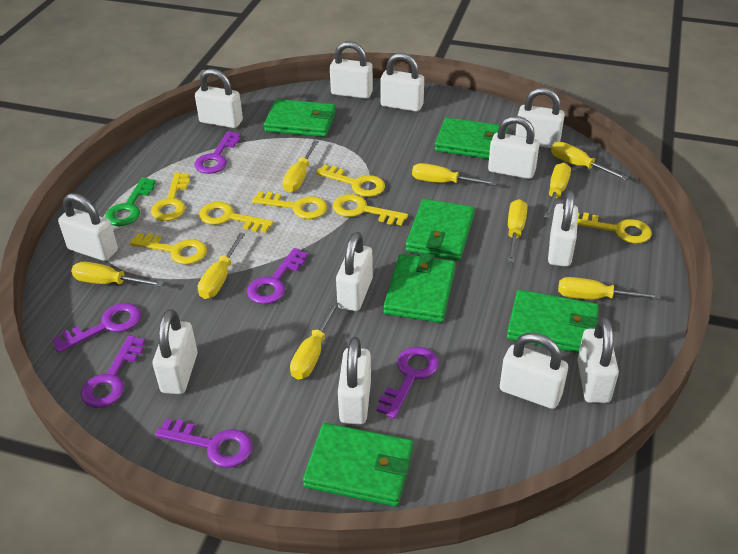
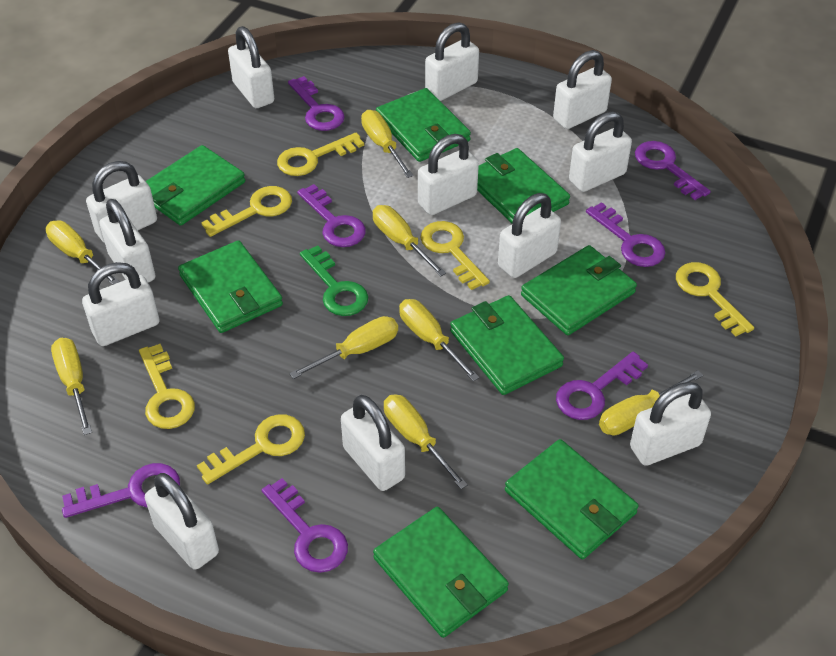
green wallet: 6 -> 8
purple key: 6 -> 7
yellow key: 7 -> 6
yellow screwdriver: 9 -> 8

